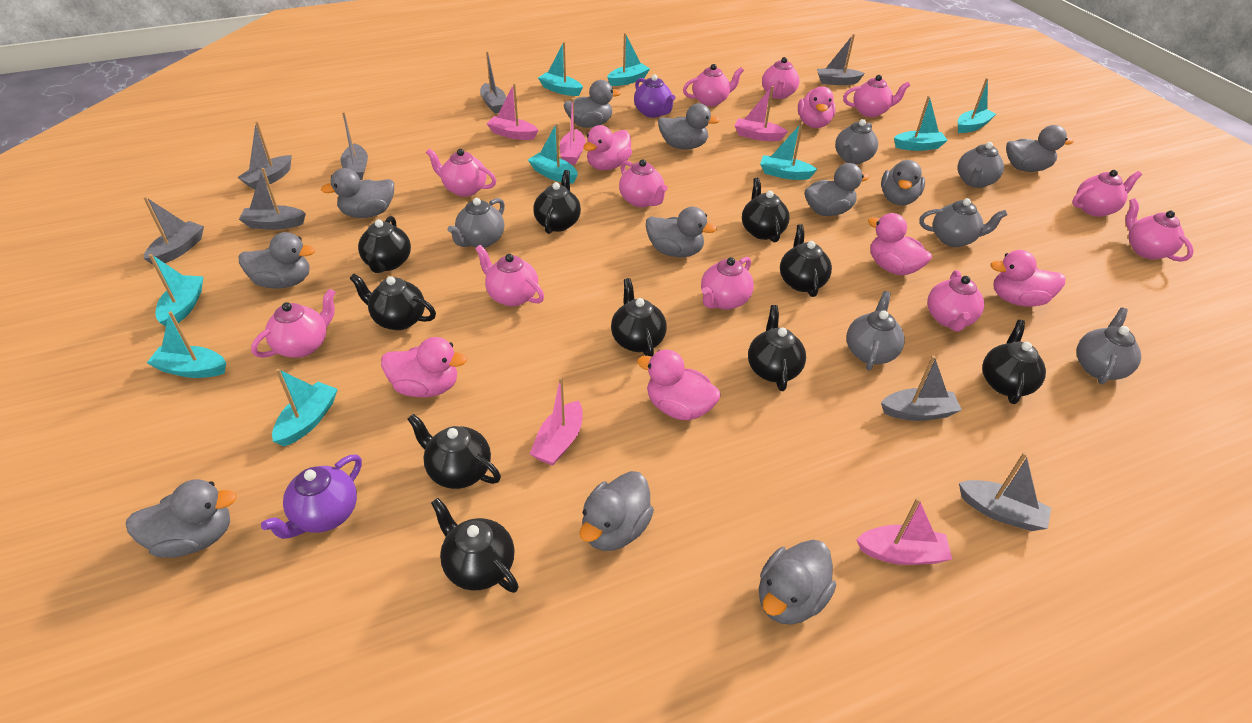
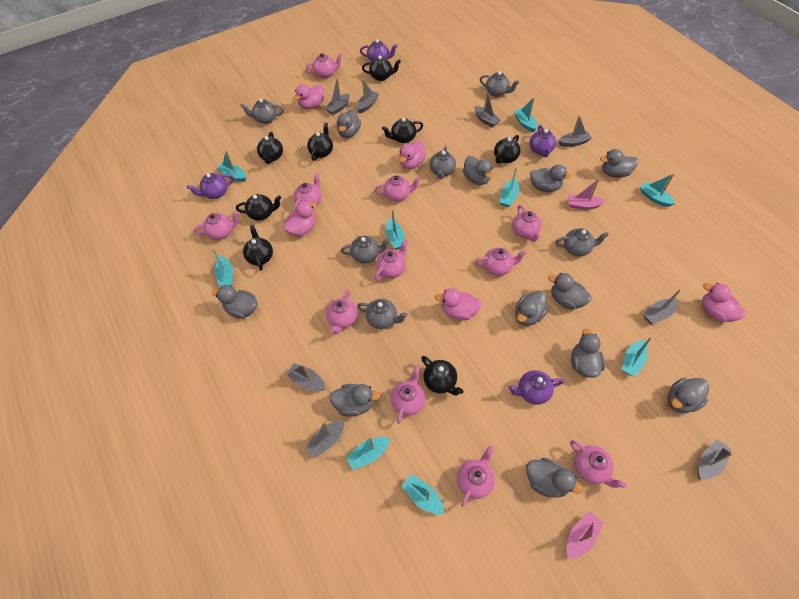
black teapot: 10 -> 8
pink boat: 5 -> 2
pink duck: 6 -> 5
purple teapot: 2 -> 4

